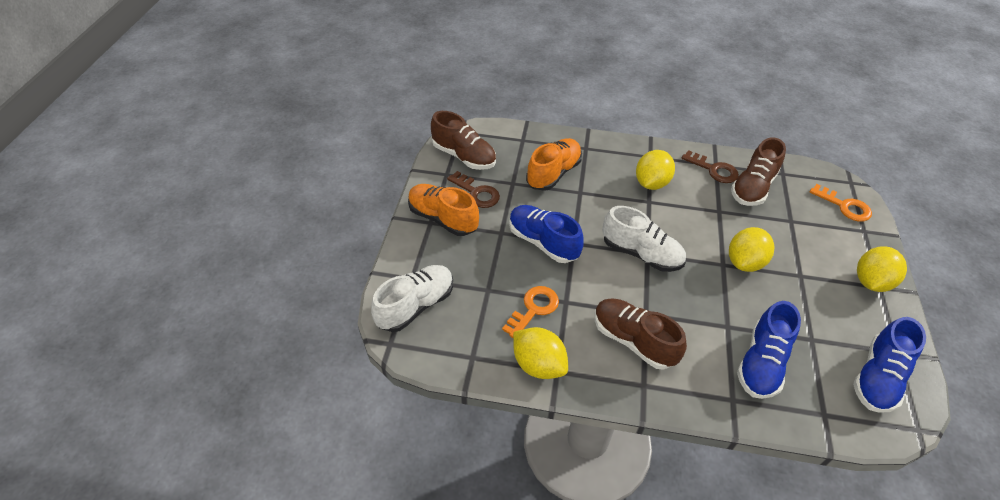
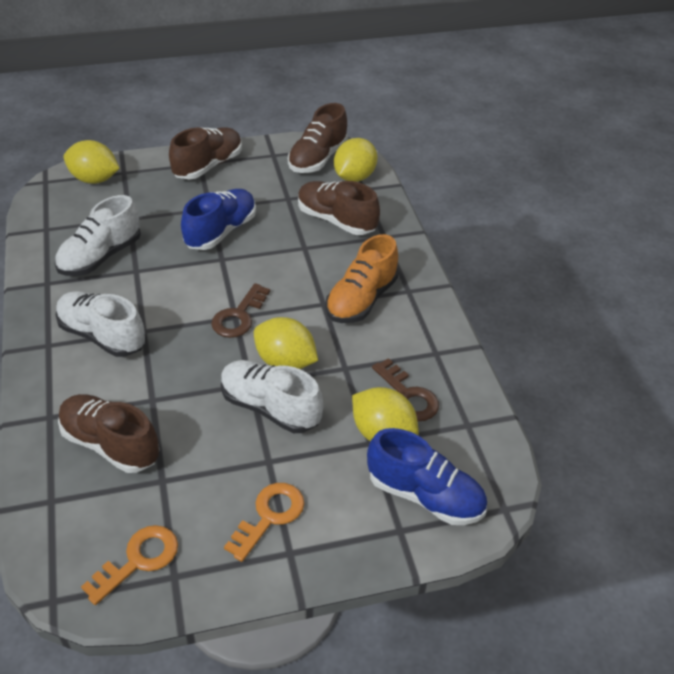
blue shoe: 3 -> 2
brown shoe: 3 -> 4
orange shoe: 2 -> 1
white shoe: 2 -> 3

